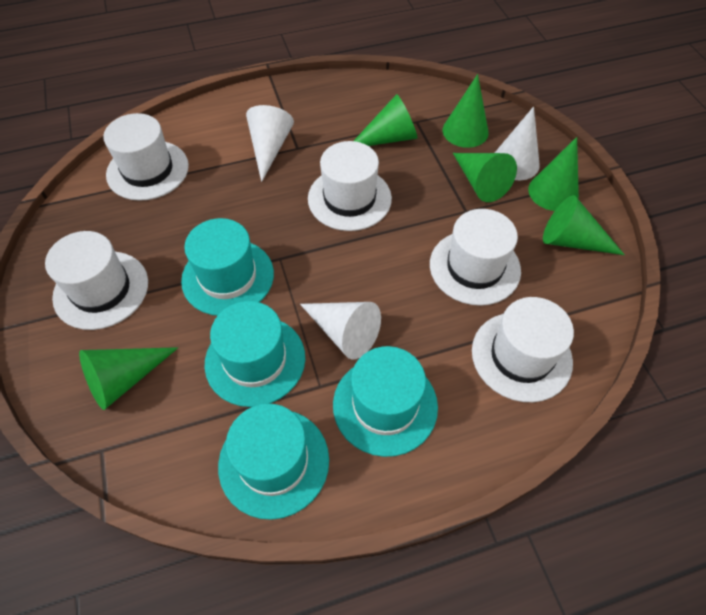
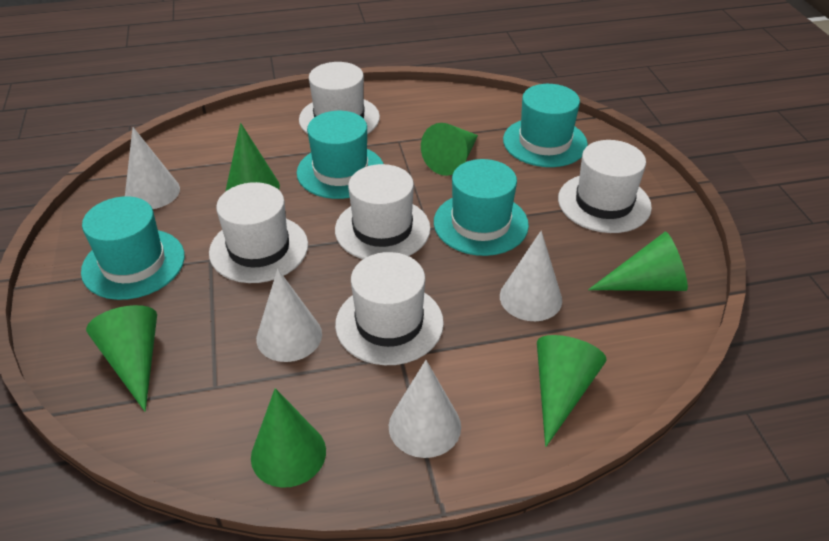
white cone: 3 -> 4

